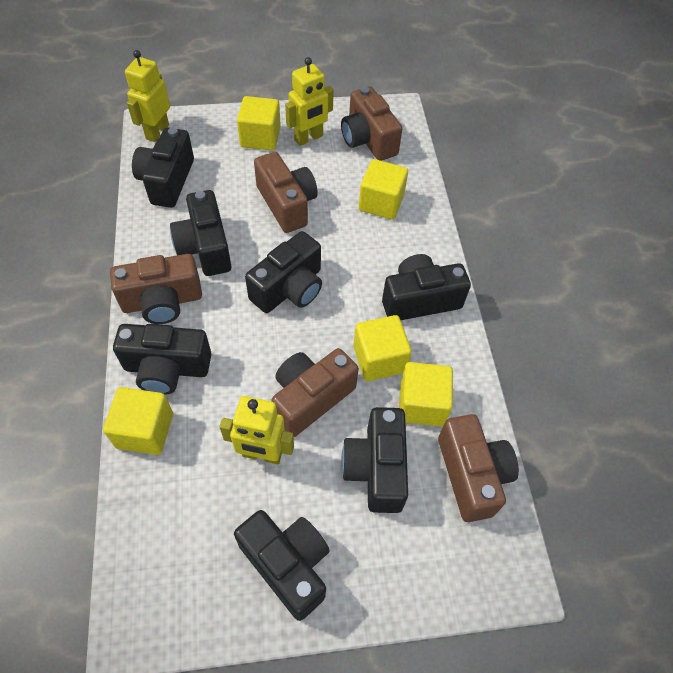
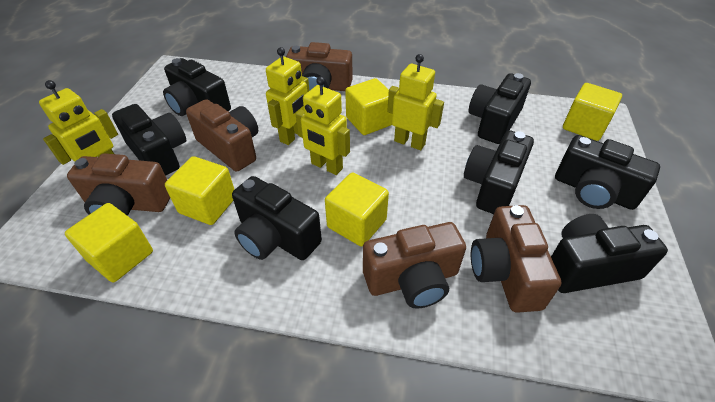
yellow robot: 3 -> 4

